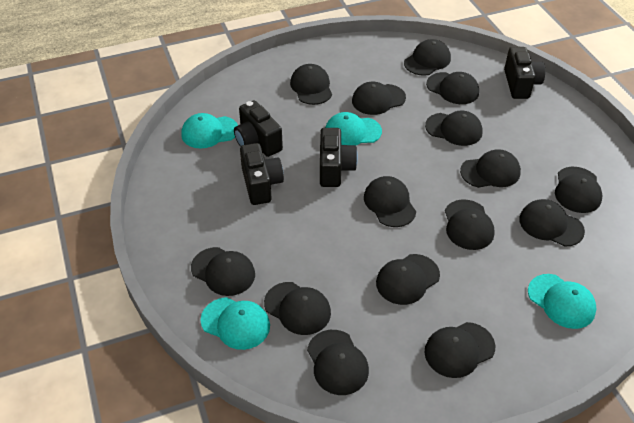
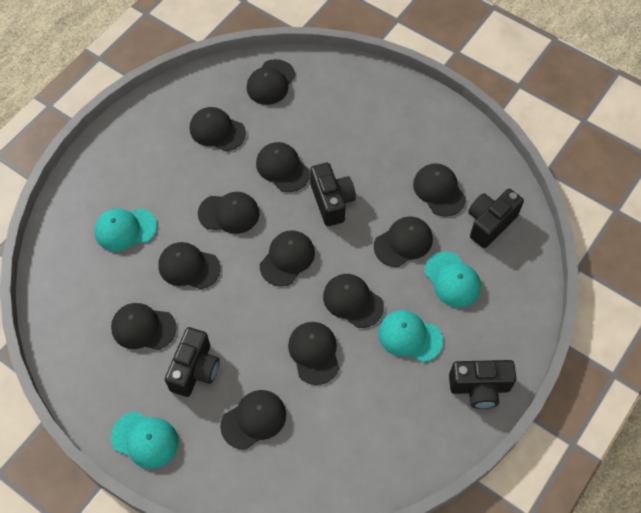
black cap: 15 -> 12

